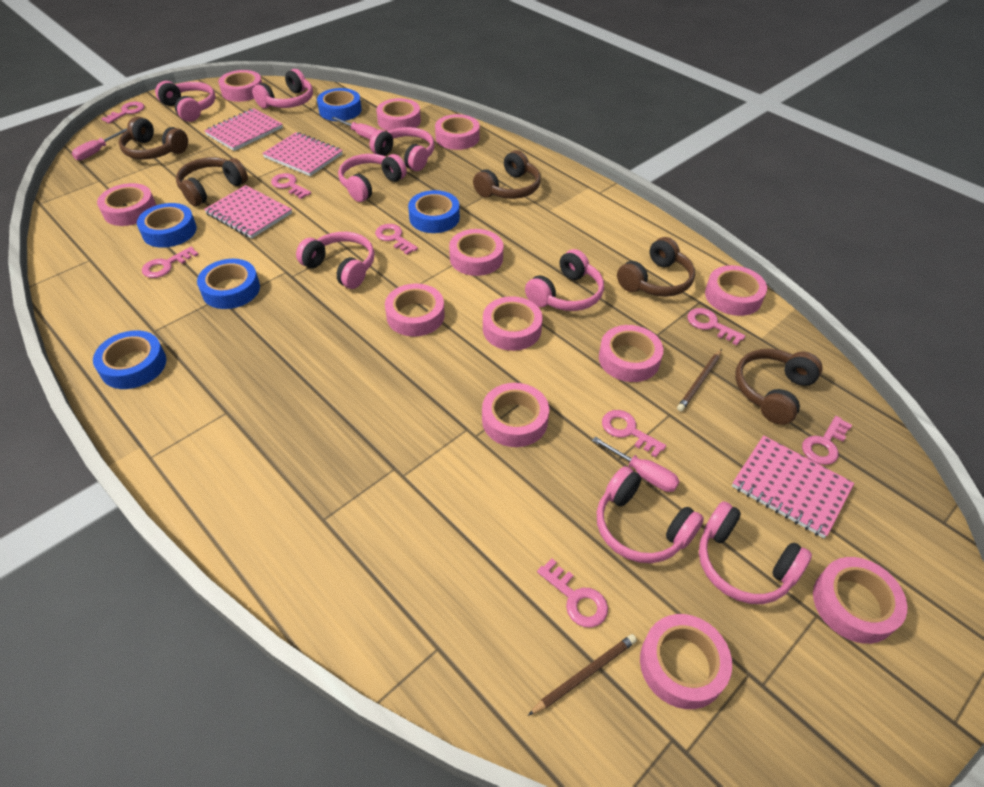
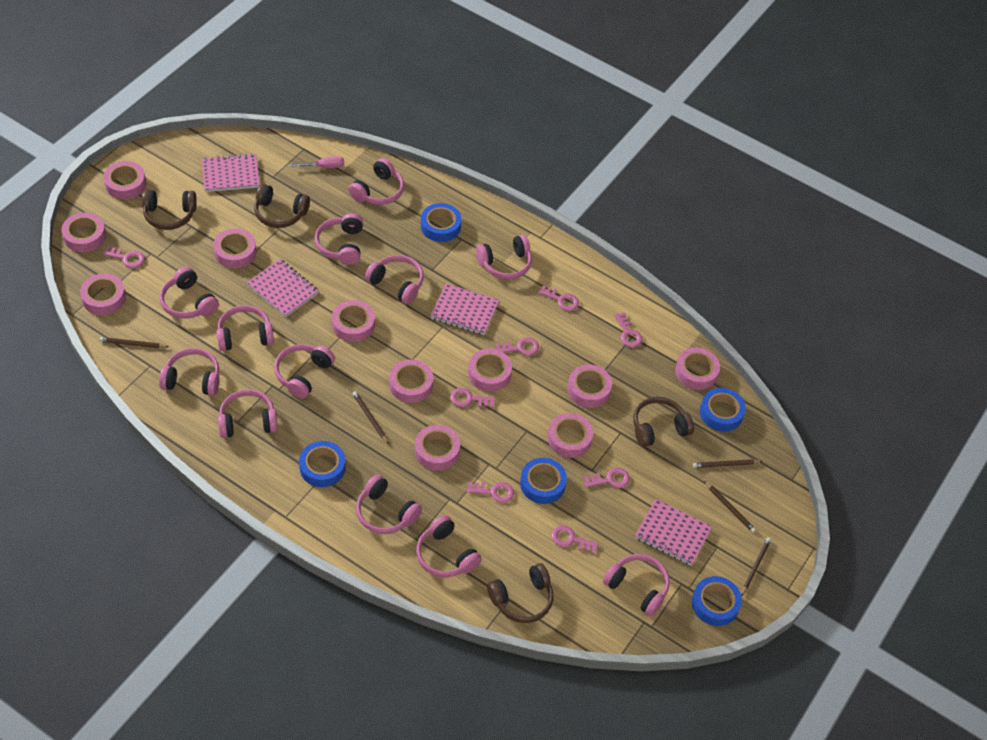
brown headphones: 5 -> 4
brown pencil: 2 -> 5
pink headphones: 8 -> 12
pink screwdriver: 3 -> 1
pink tape: 12 -> 11

